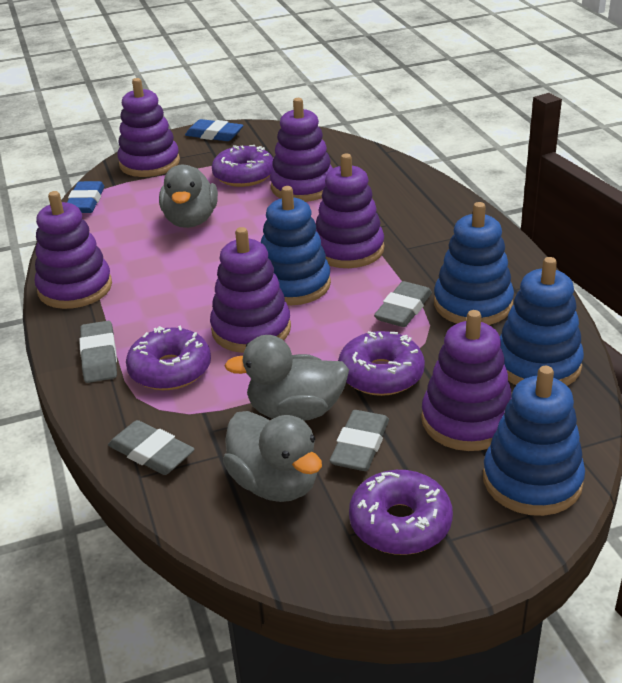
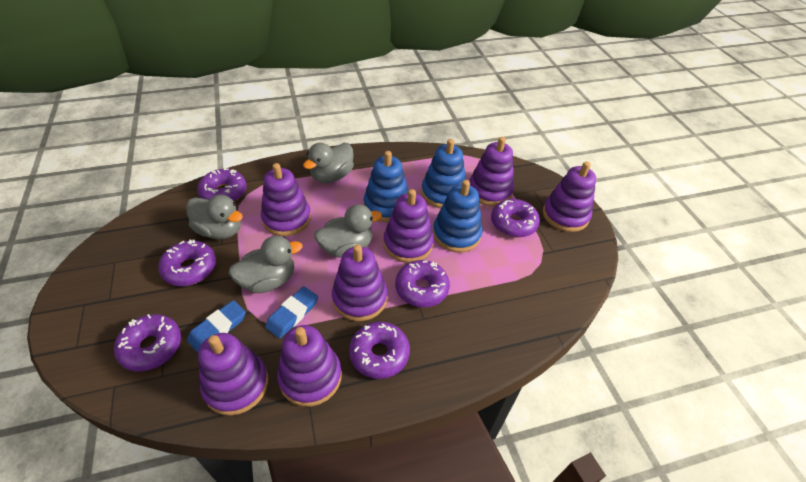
blue stacking toy: 4 -> 3
grey duck: 3 -> 4
grey eraser: 4 -> 0
purple donut: 4 -> 6
purple stacking toy: 6 -> 7

